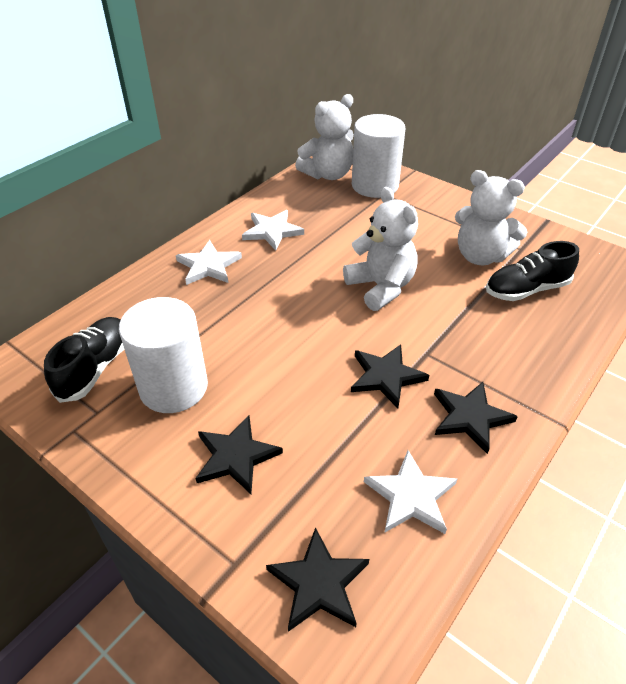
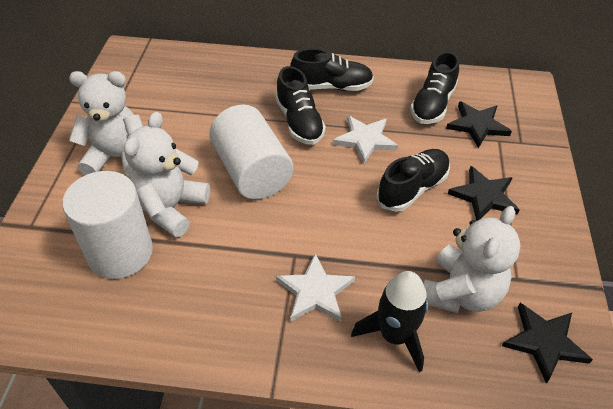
black rocket: 0 -> 1
black shoe: 2 -> 4
black star: 4 -> 3
white star: 3 -> 2

